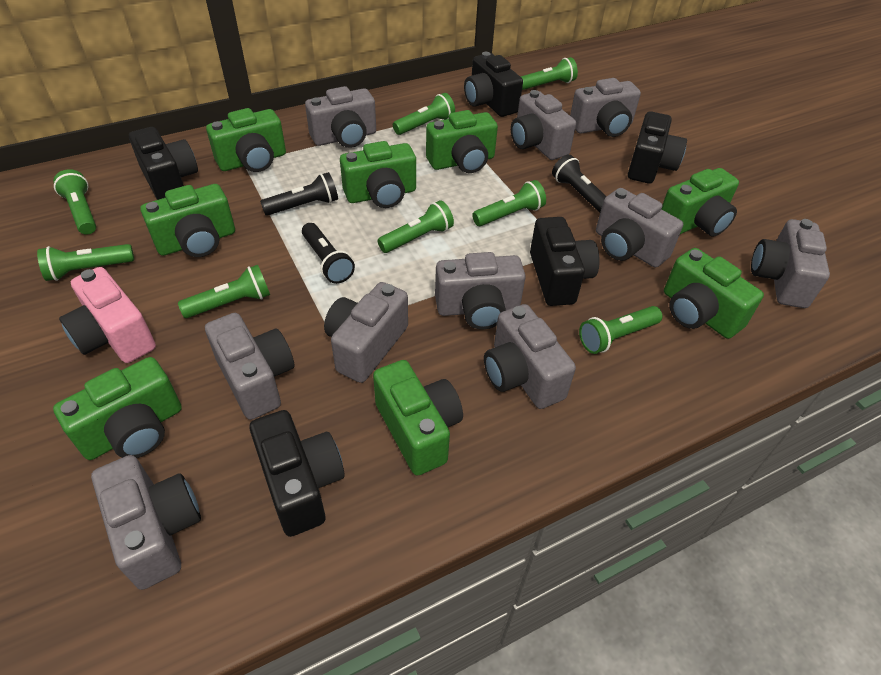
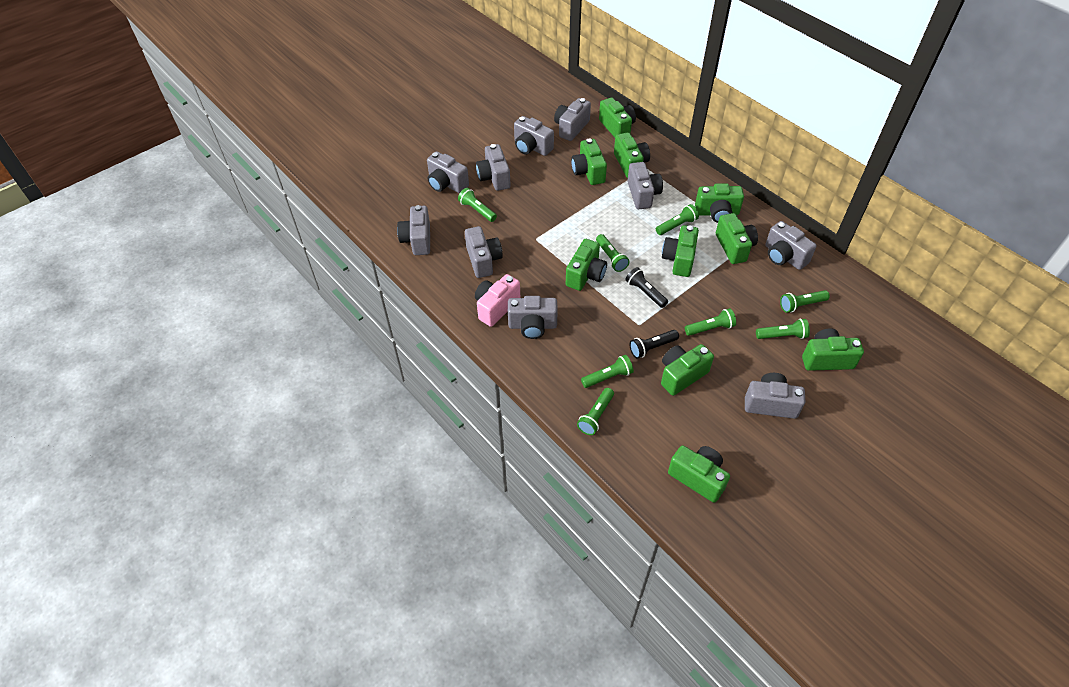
black camera: 5 -> 0
black flashlight: 3 -> 2
green camera: 8 -> 10

